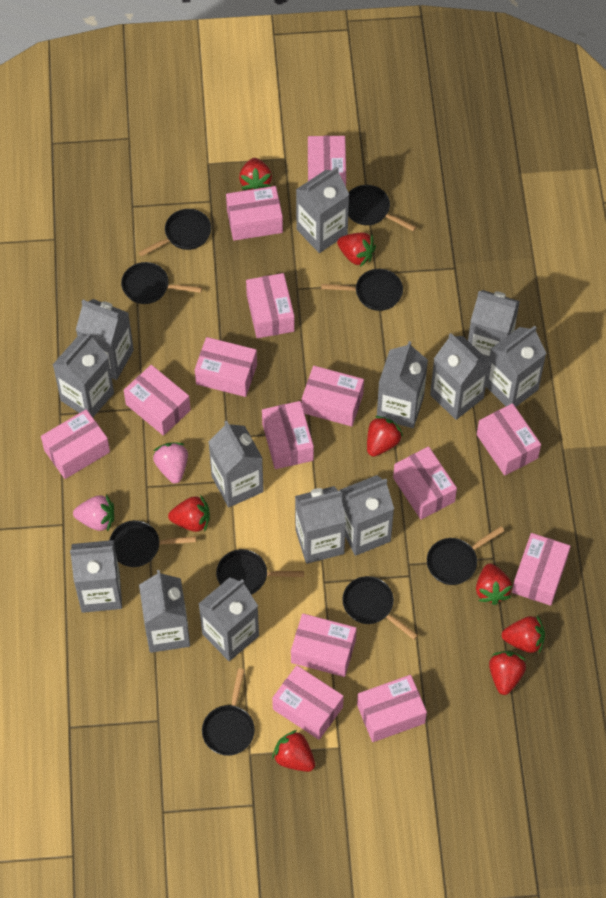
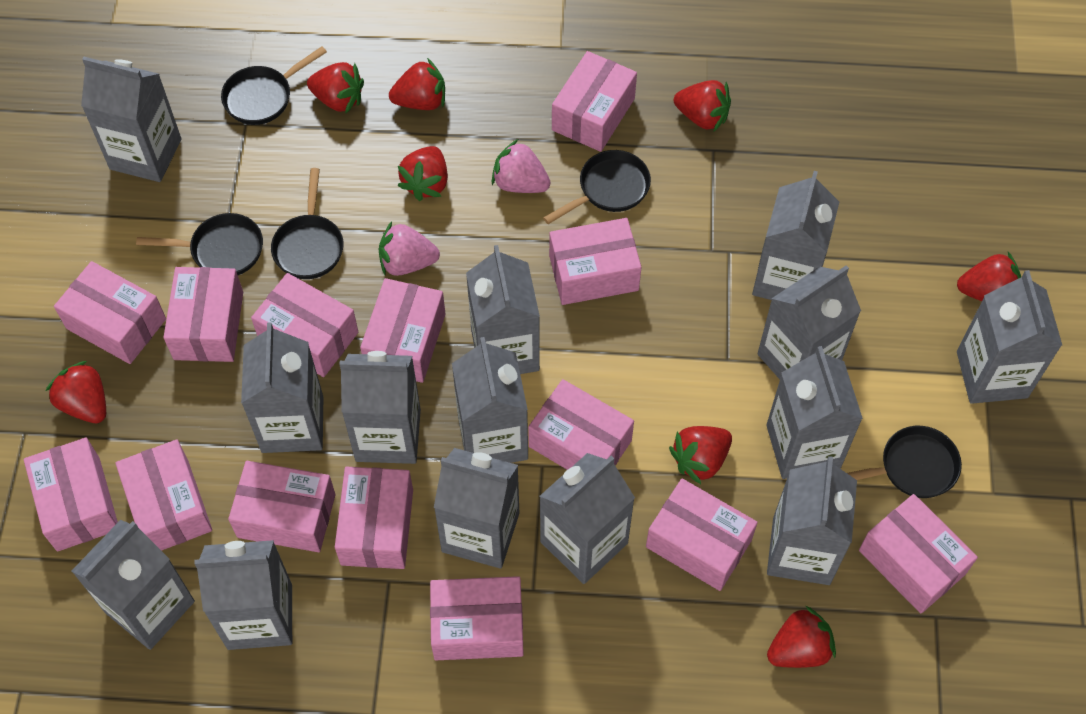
black pan: 9 -> 5
grey carton: 13 -> 14

